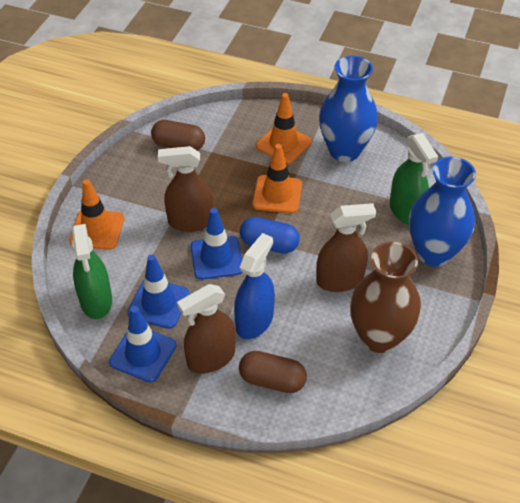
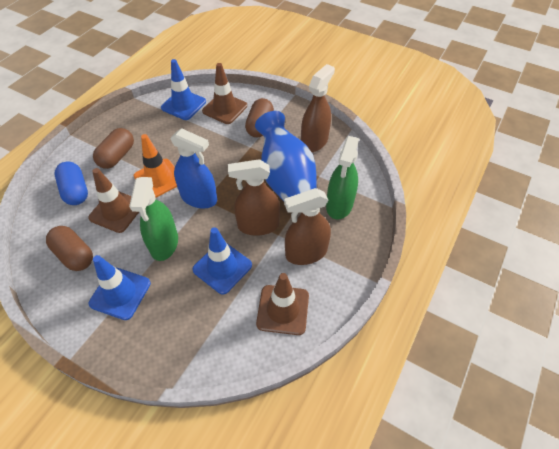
blue vase: 2 -> 1
brown capsule: 2 -> 3
brown traffic cone: 0 -> 3
brown vase: 1 -> 0
orange traffic cone: 3 -> 1

